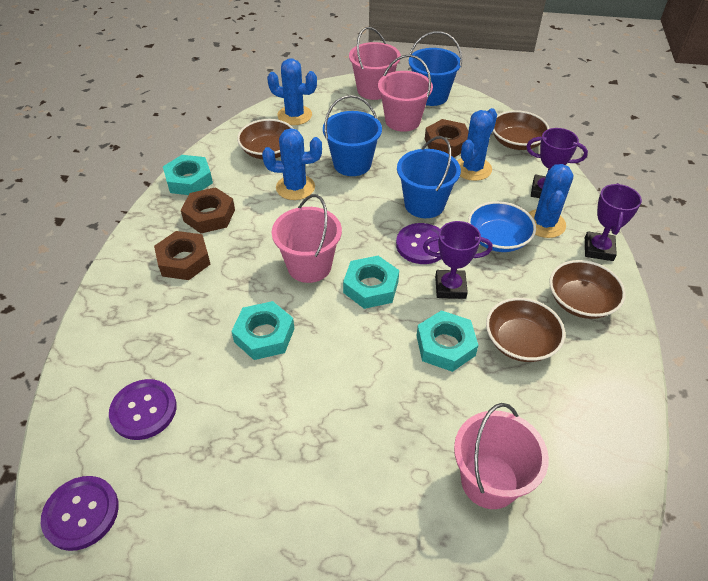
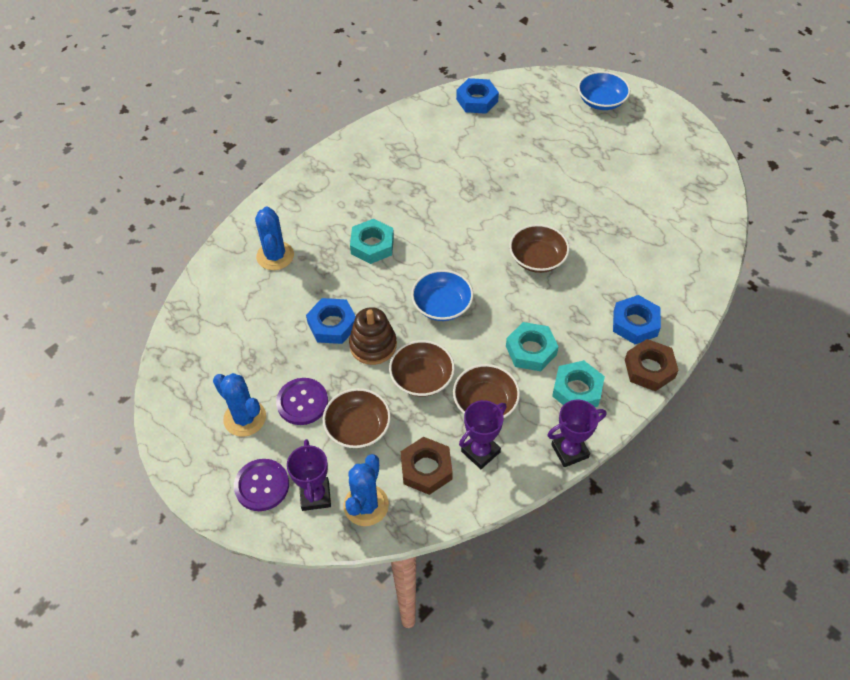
blue bowl: 1 -> 2
blue bucket: 3 -> 0
blue cactus: 4 -> 3
blue nut: 0 -> 3
brown nut: 3 -> 2
brown stacking toy: 0 -> 1
pink bucket: 4 -> 0
purple button: 3 -> 2
turquoise nut: 4 -> 3

